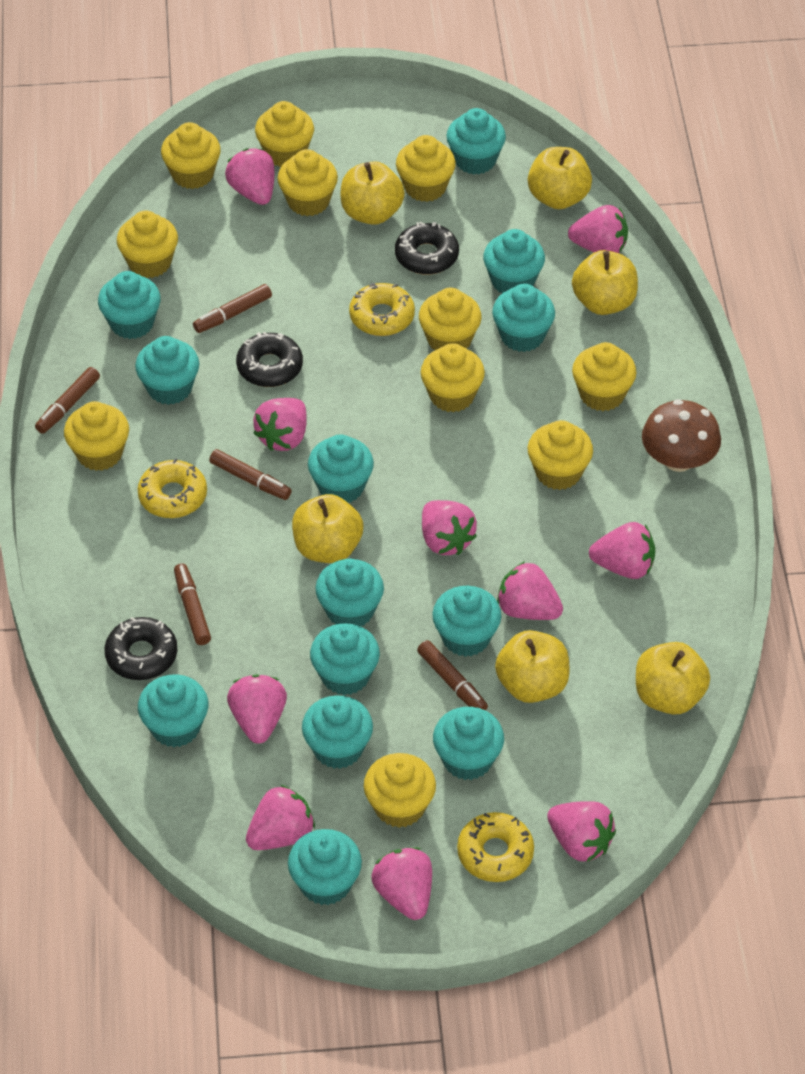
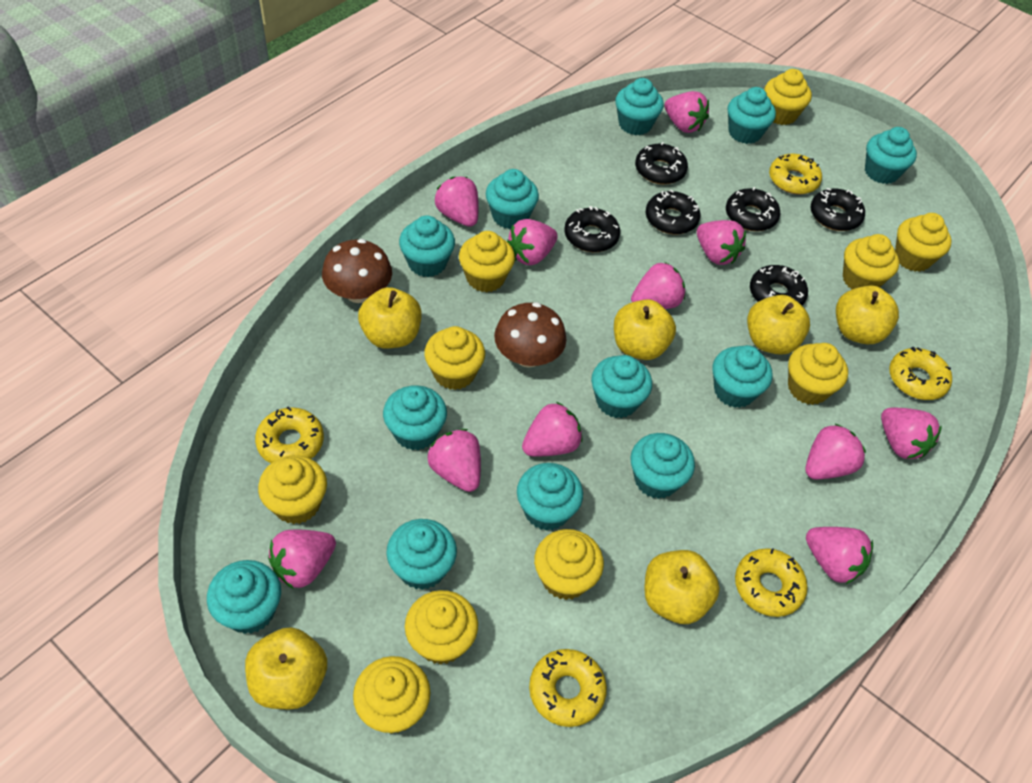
black donut: 3 -> 6
brown marker: 5 -> 0
brown mushroom: 1 -> 2
pink strawberry: 10 -> 11
turquoise cupcake: 13 -> 12
yellow cupcake: 11 -> 10
yellow donut: 3 -> 5

